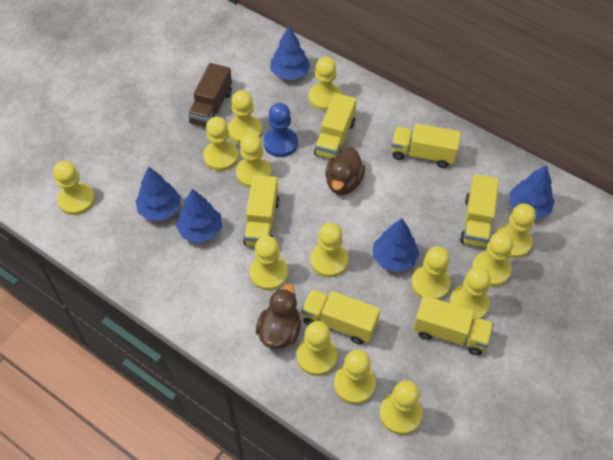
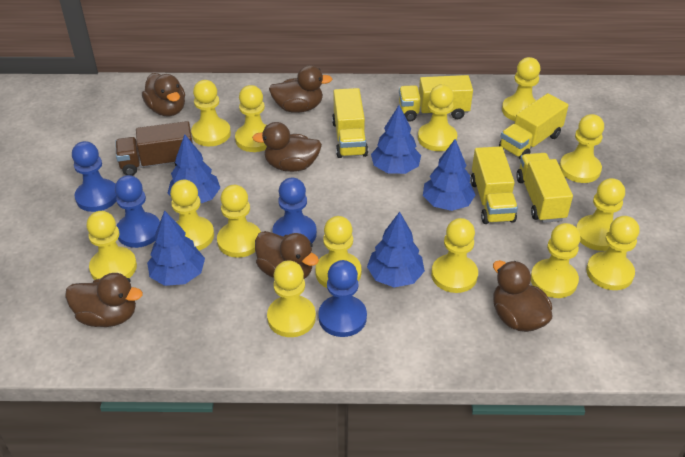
blue pawn: 1 -> 4
brown duck: 2 -> 6
yellow truck: 6 -> 5

